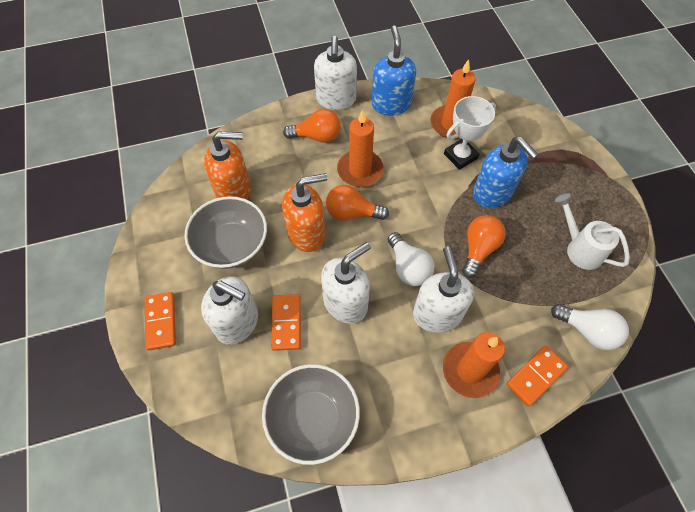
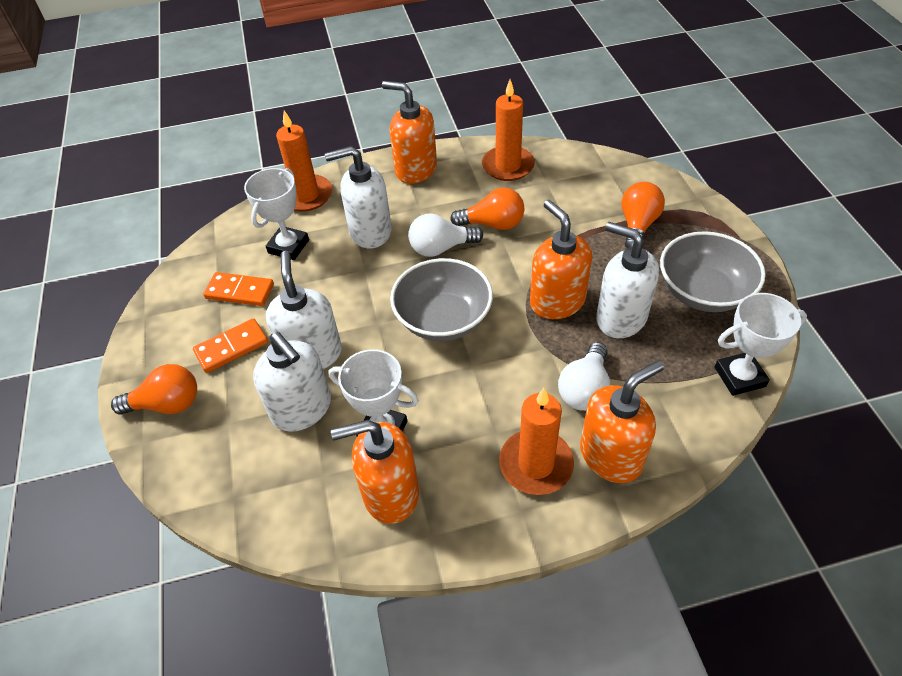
blue soap dispenser: 2 -> 0
orange domino: 3 -> 2
orange soap dispenser: 2 -> 4
white trophy: 1 -> 3
white watering can: 1 -> 0

